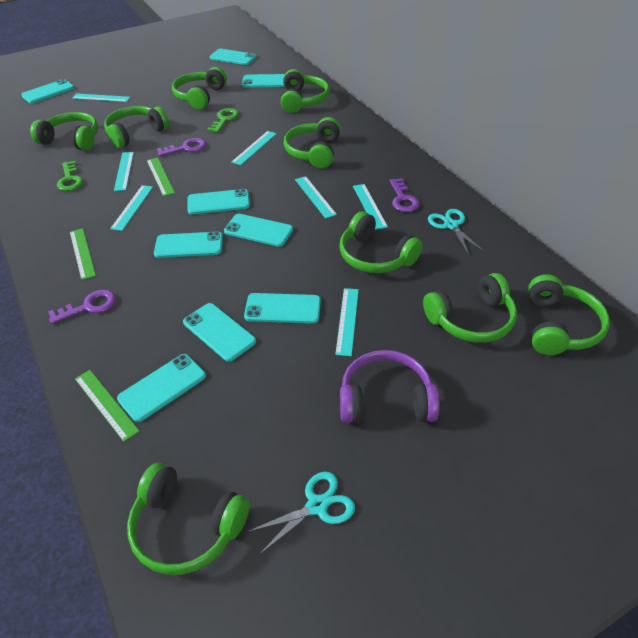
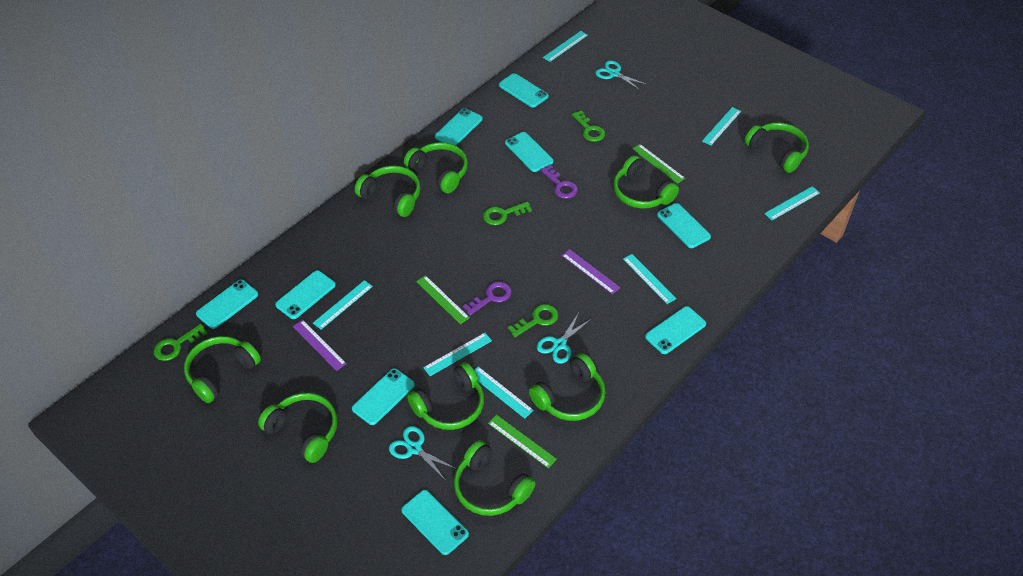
green key: 2 -> 4
purple headphones: 1 -> 0
purple key: 3 -> 2
purple ruler: 0 -> 2
turquoise scissors: 2 -> 3

